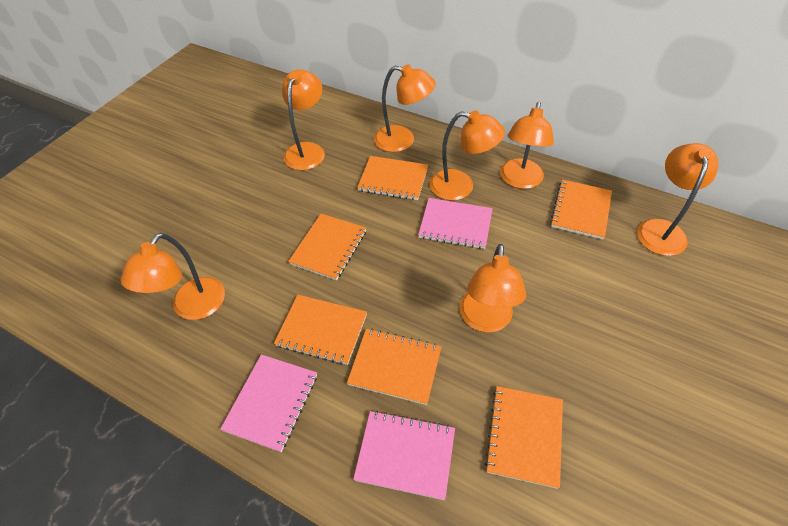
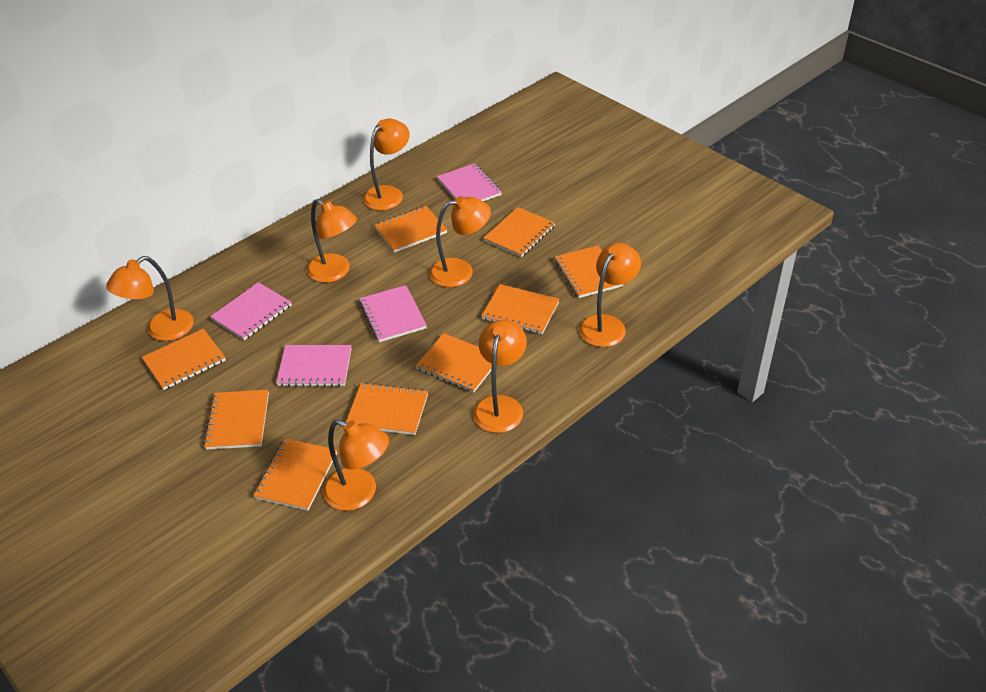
orange notebook: 6 -> 9
pink notebook: 3 -> 4

